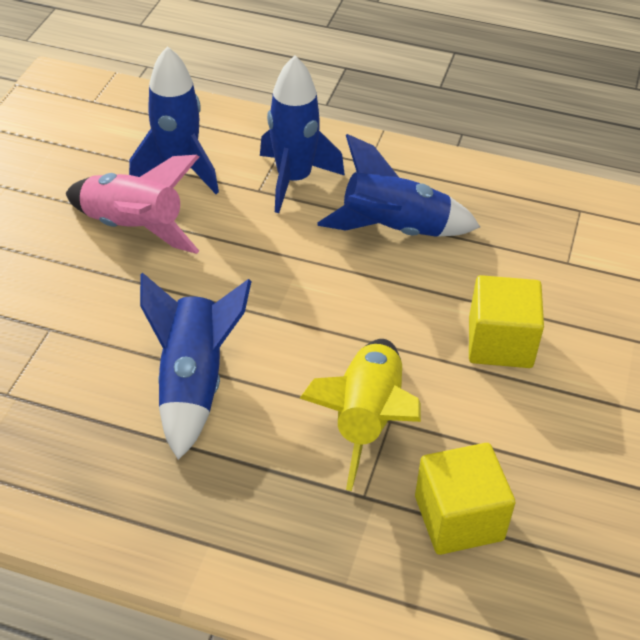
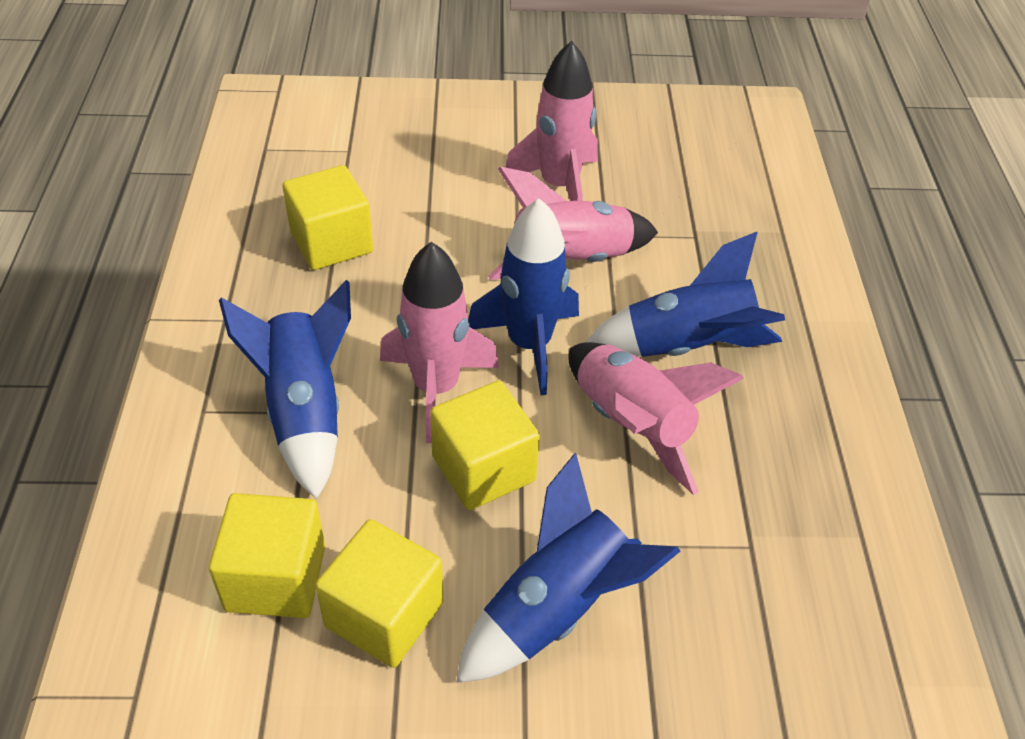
pink rocket: 1 -> 4
yellow cube: 2 -> 4
yellow rocket: 1 -> 0

